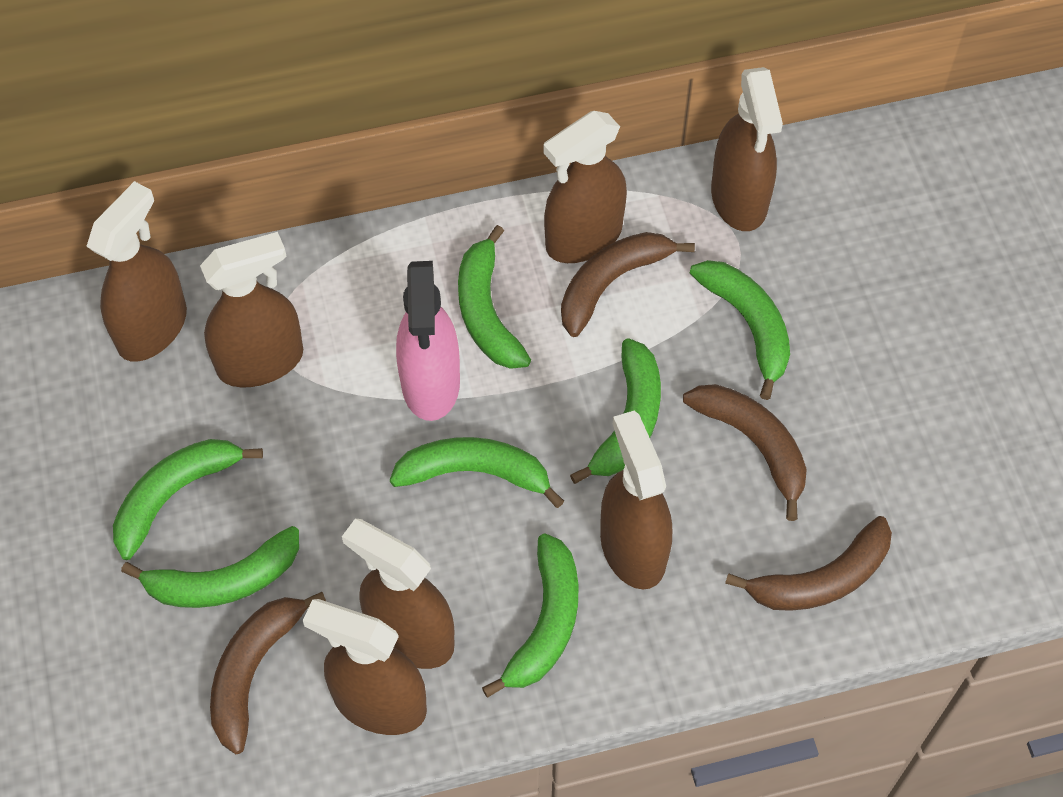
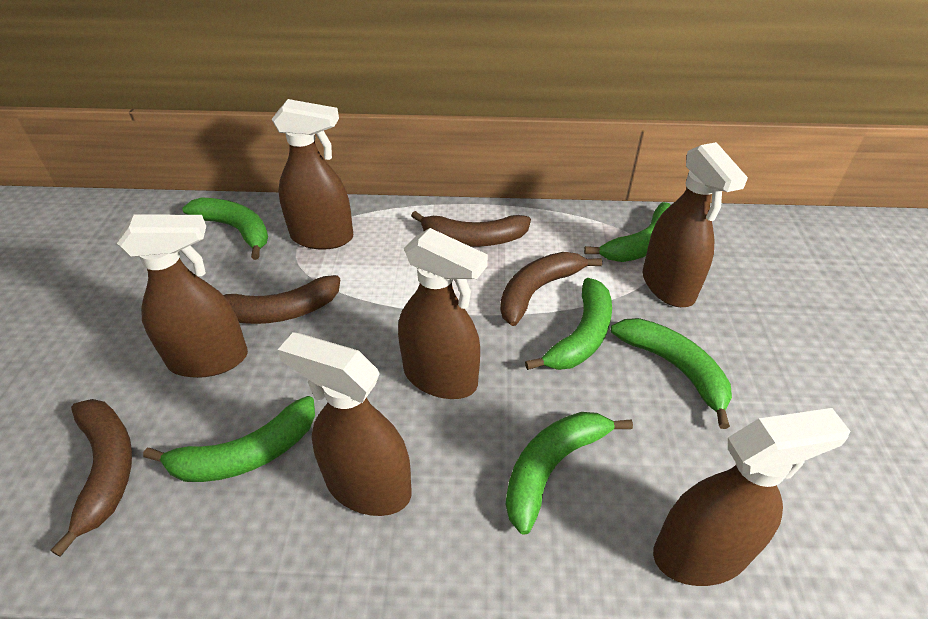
brown spray bottle: 7 -> 6
green banana: 7 -> 6
pink spray bottle: 1 -> 0

